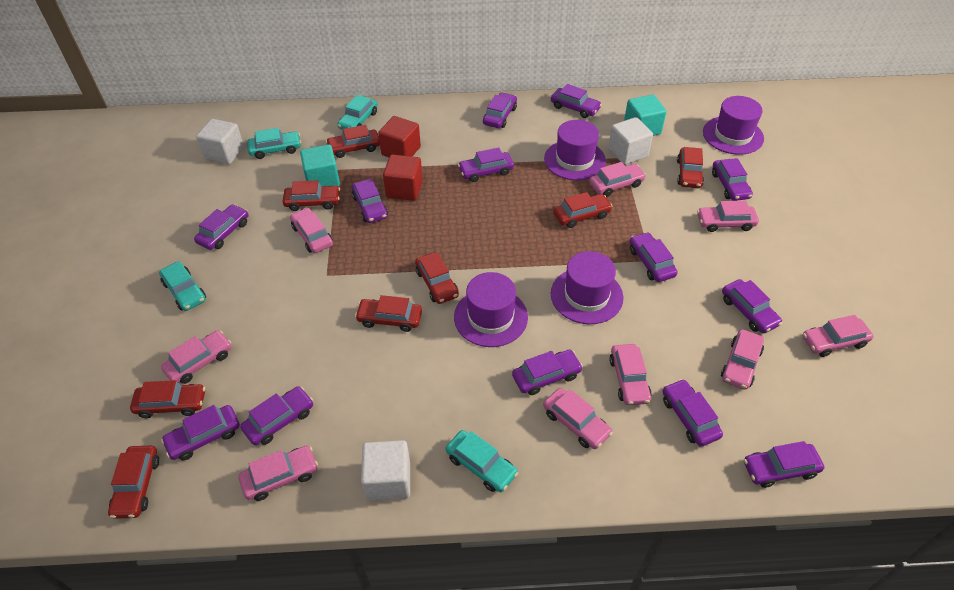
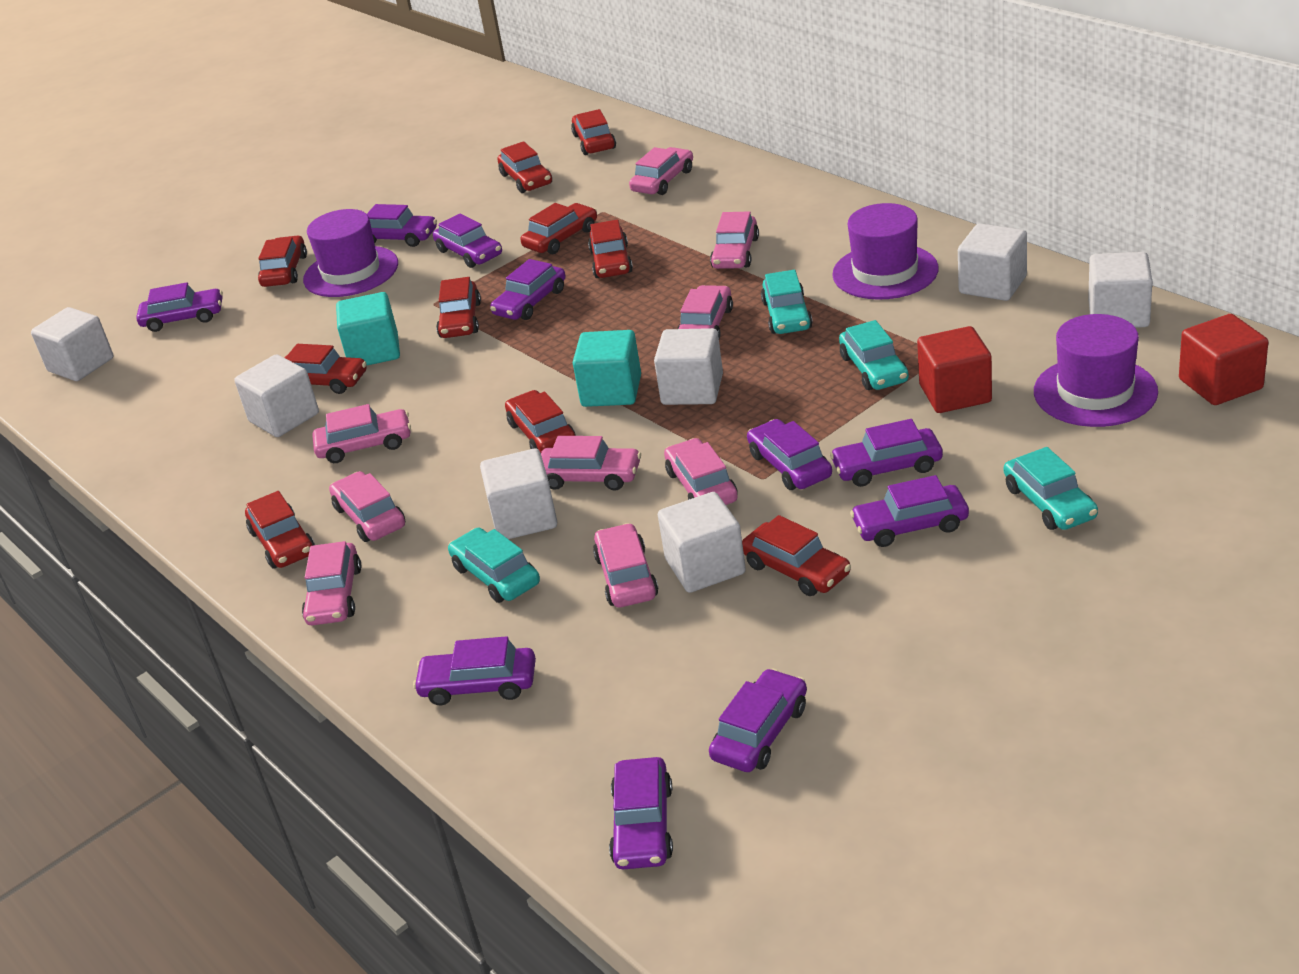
purple car: 13 -> 10
purple hat: 4 -> 3
red car: 8 -> 10
white cube: 3 -> 7

